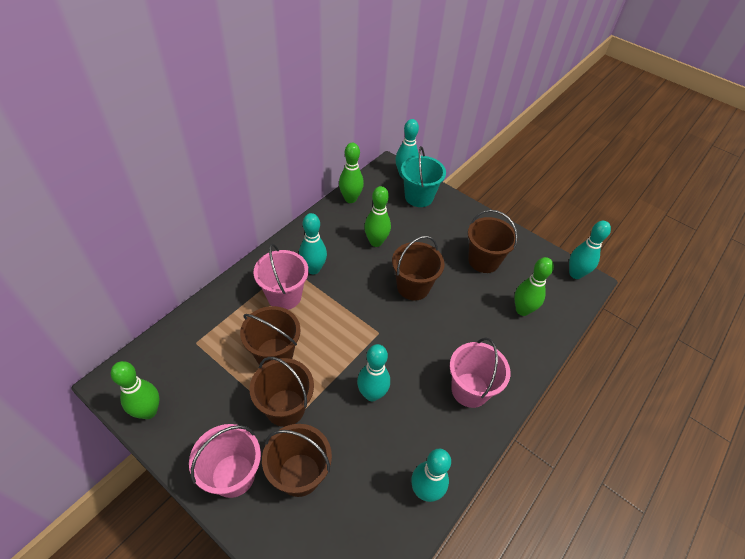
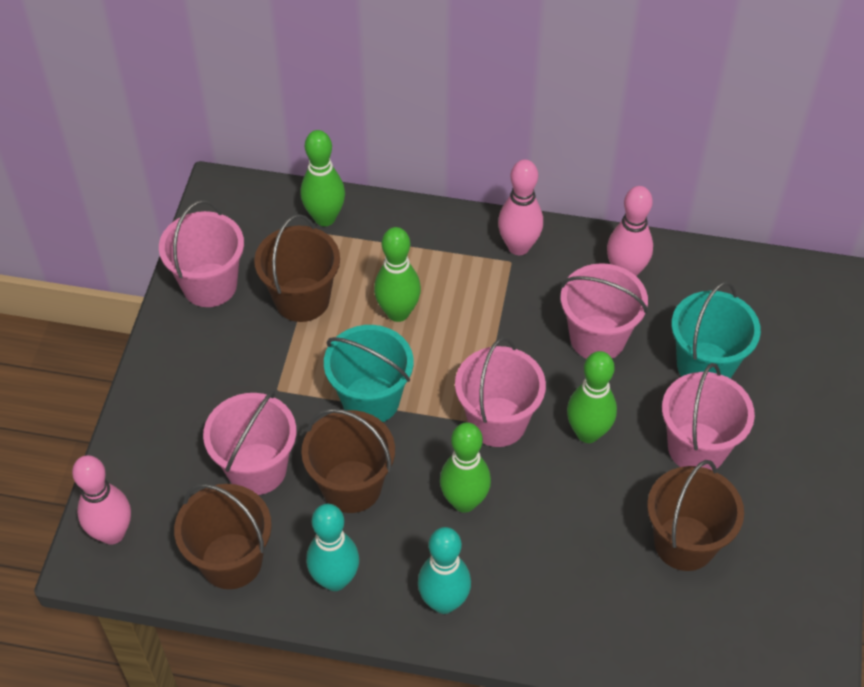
brown bucket: 5 -> 4
pink bowling pin: 0 -> 3
pink bucket: 3 -> 5
turquoise bowling pin: 5 -> 2
turquoise bucket: 1 -> 2

